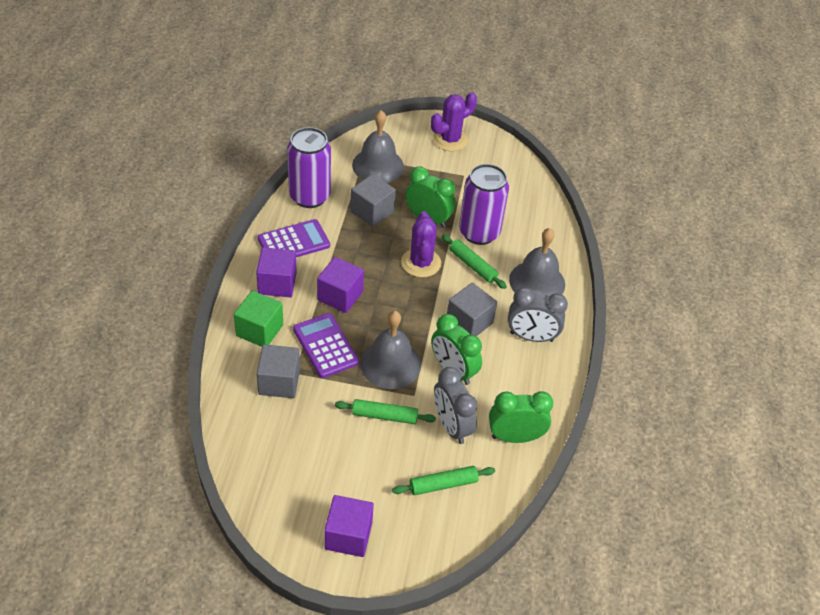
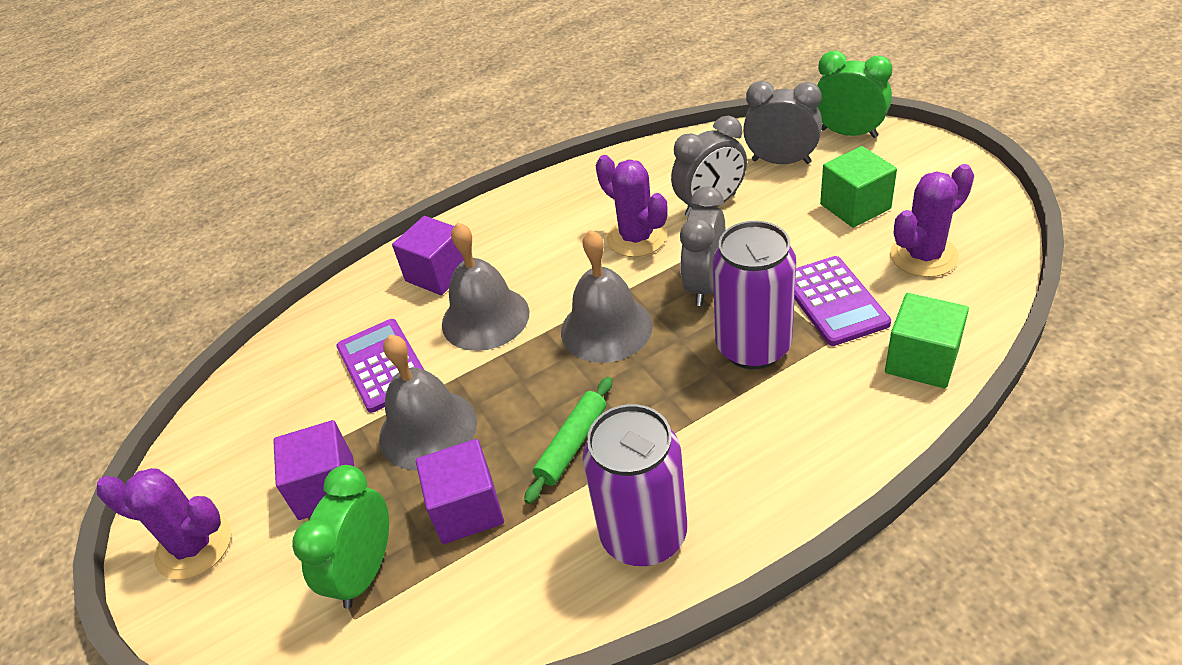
green clock: 3 -> 2
green cube: 1 -> 2
green rolling pin: 3 -> 1
grey clock: 2 -> 3
grey cube: 3 -> 0
purple cactus: 2 -> 3

